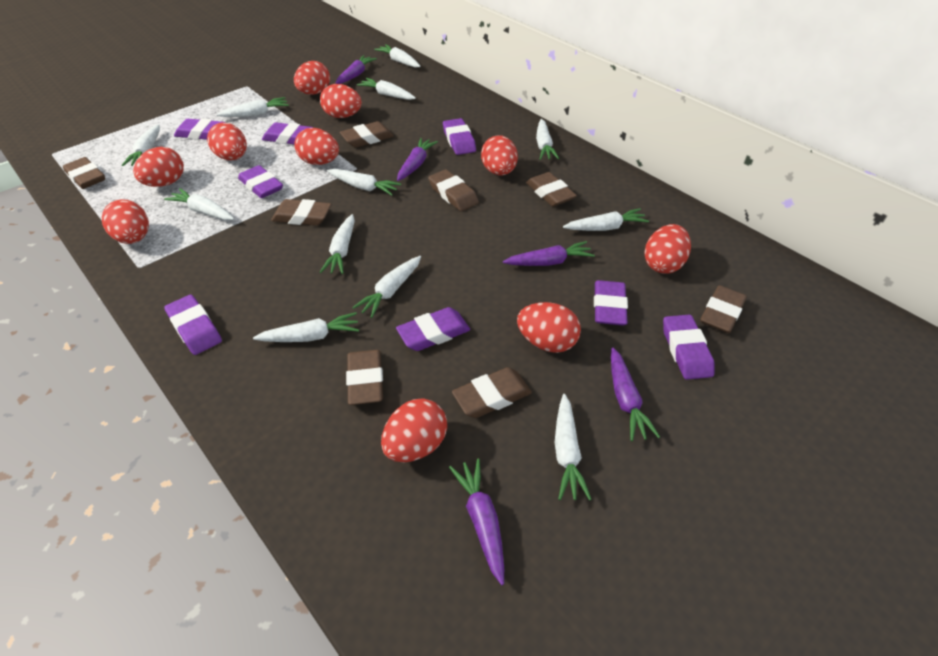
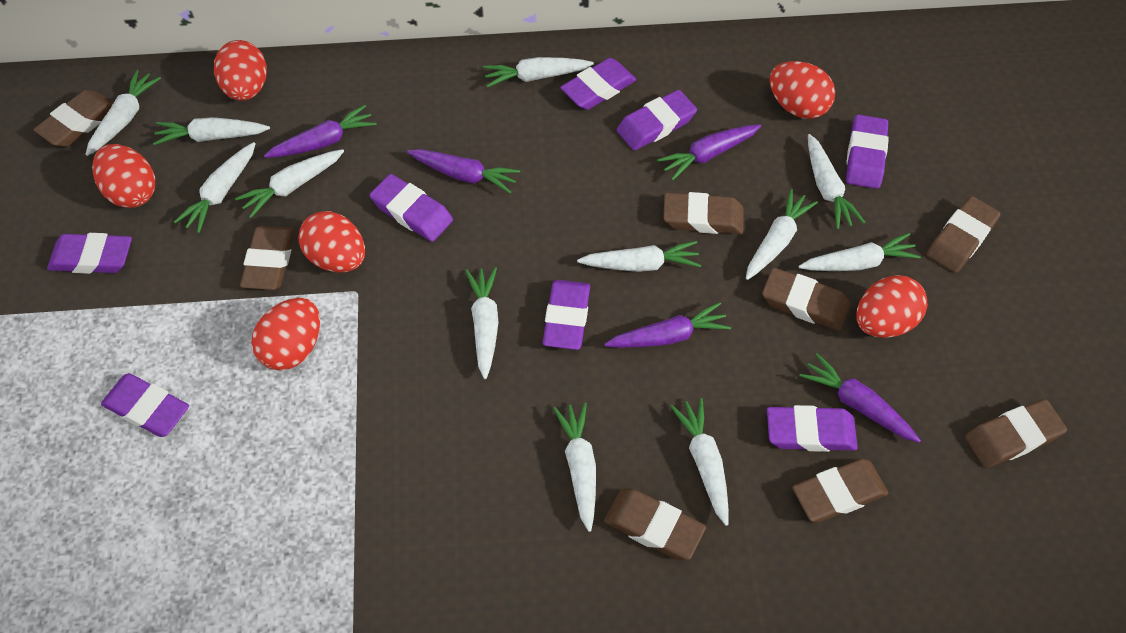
red egg: 10 -> 6

